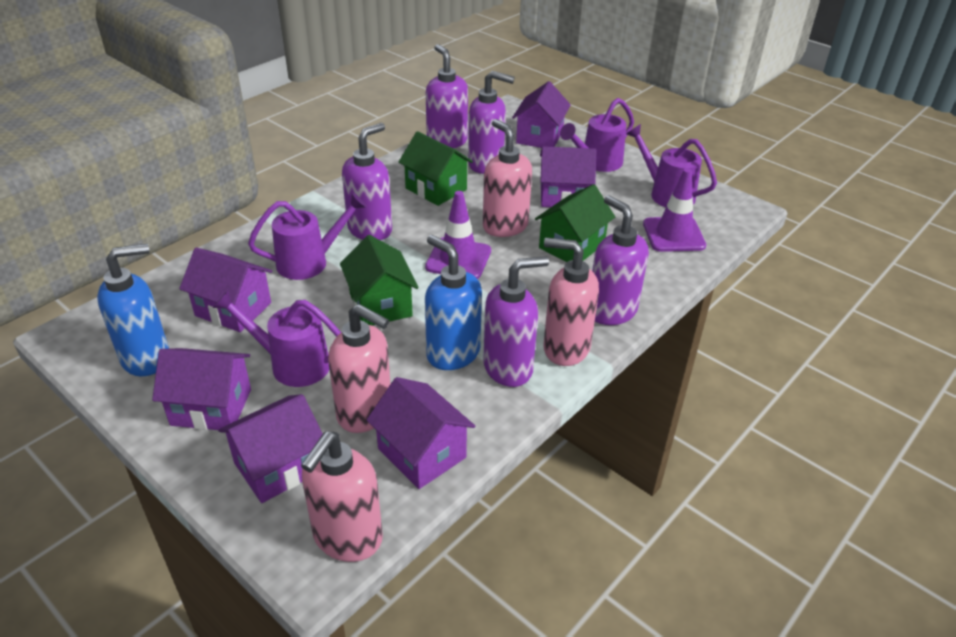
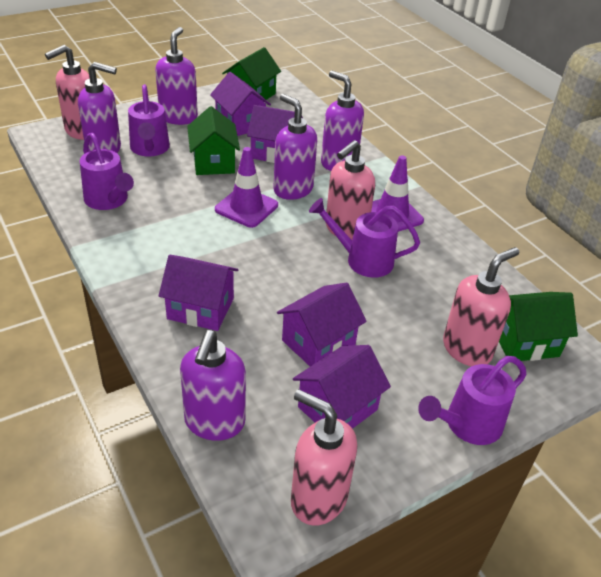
blue soap dispenser: 2 -> 0
purple house: 6 -> 5

